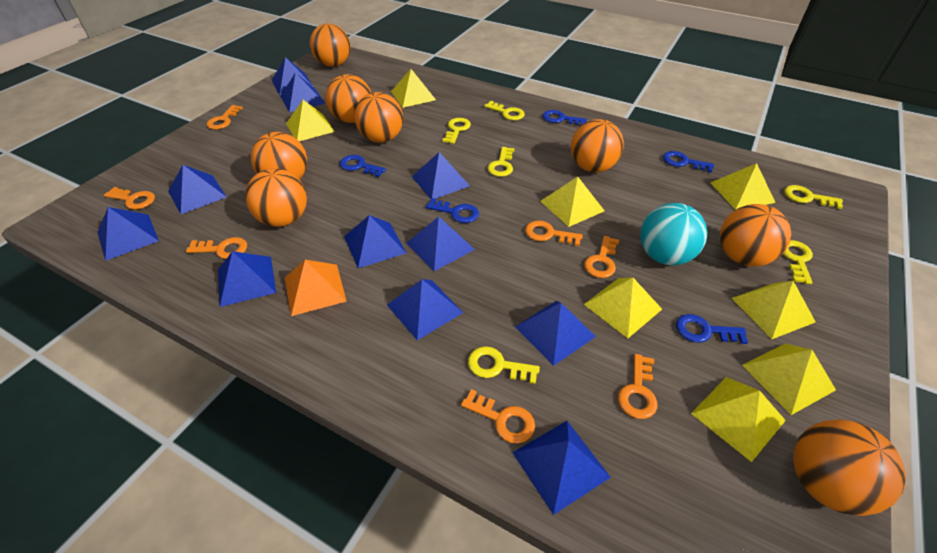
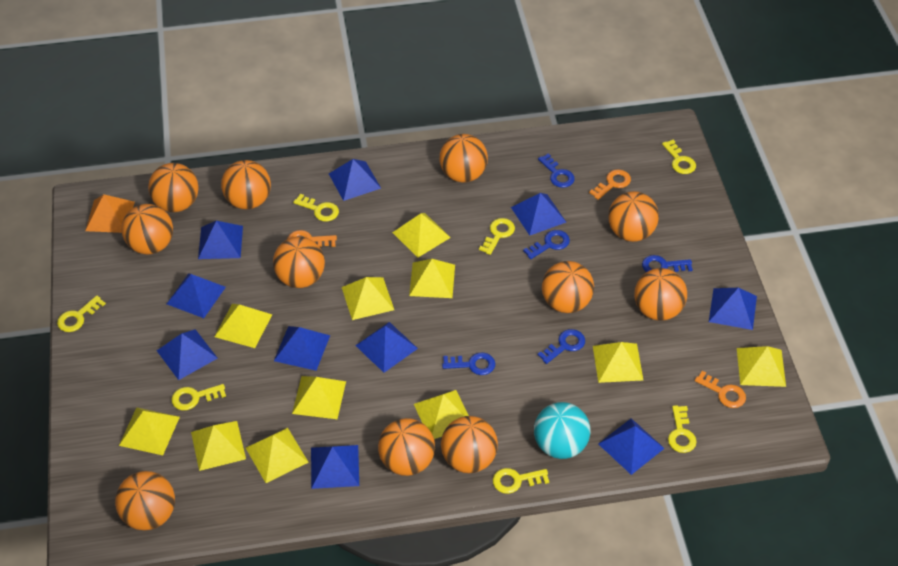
blue pyramid: 11 -> 10
orange ball: 8 -> 11
orange key: 7 -> 3
yellow key: 6 -> 7
yellow pyramid: 8 -> 11

